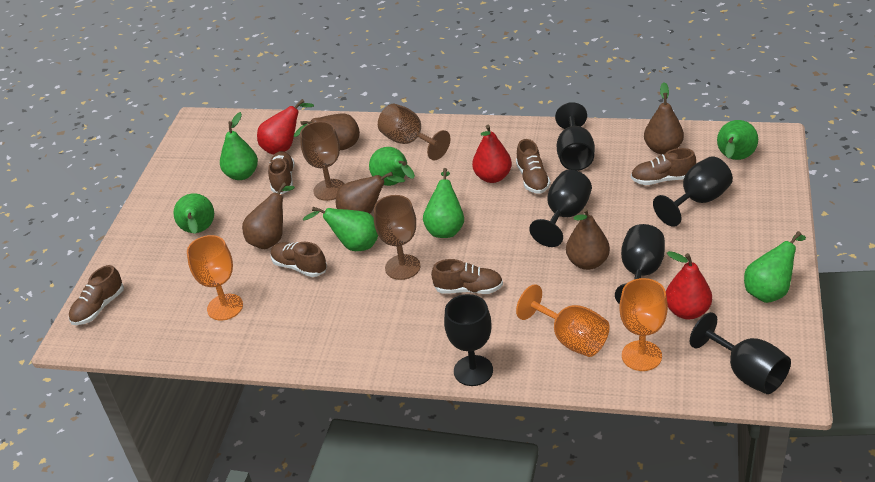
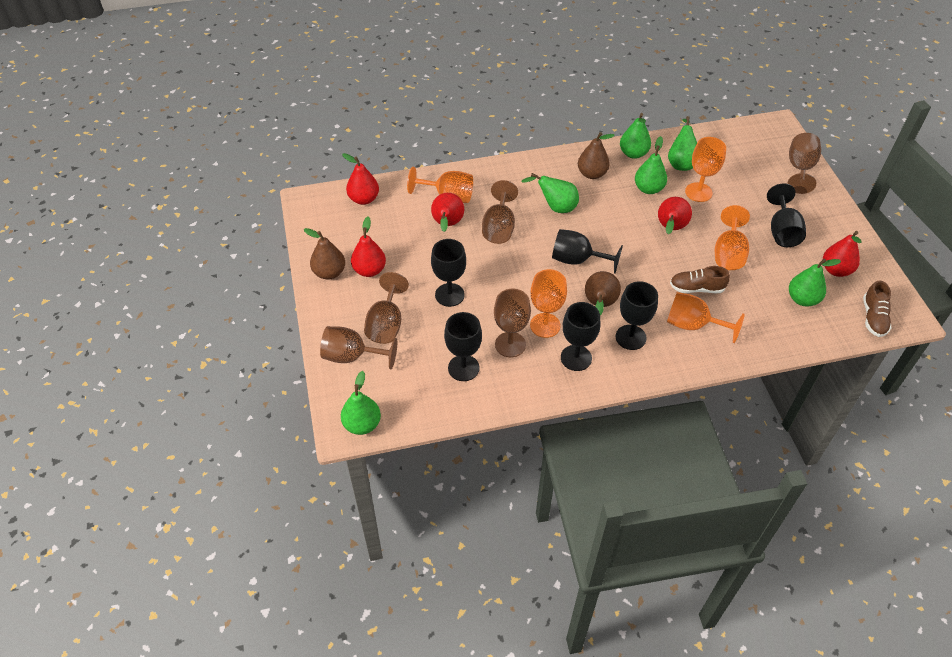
brown goblet: 3 -> 5
brown pear: 5 -> 3
brown shoe: 6 -> 2
green pear: 7 -> 6
orange goblet: 3 -> 5
red pear: 3 -> 5

